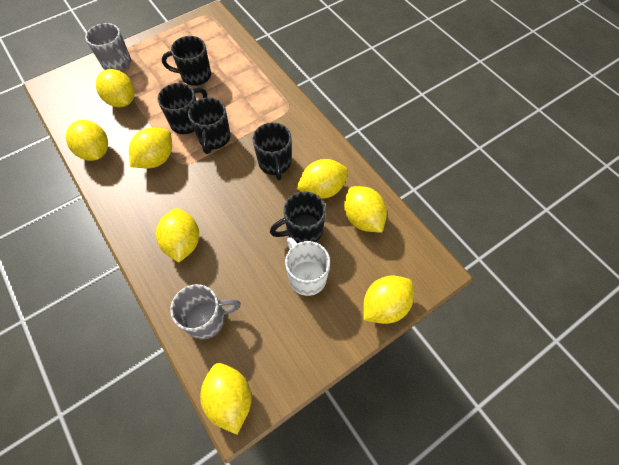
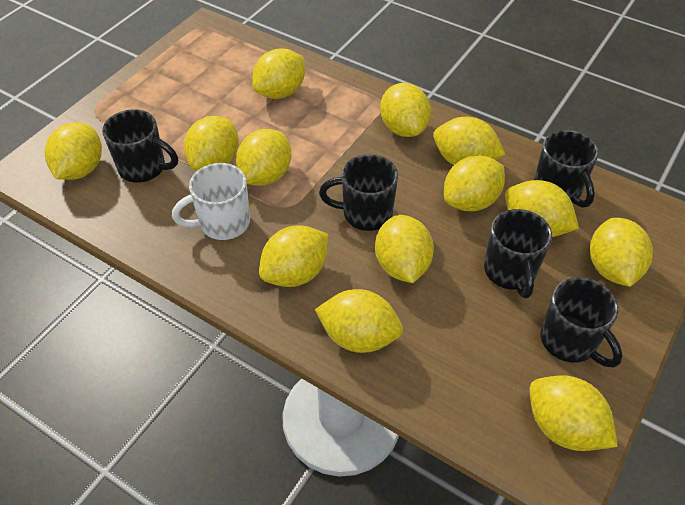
grey mug: 2 -> 0
yellow lemon: 8 -> 13

